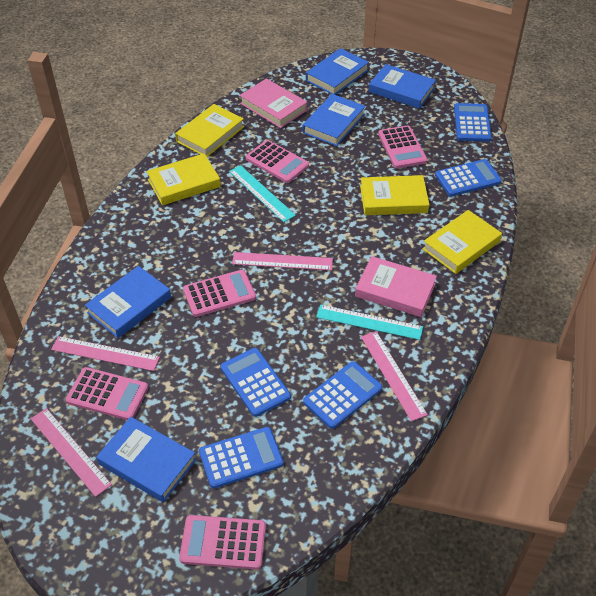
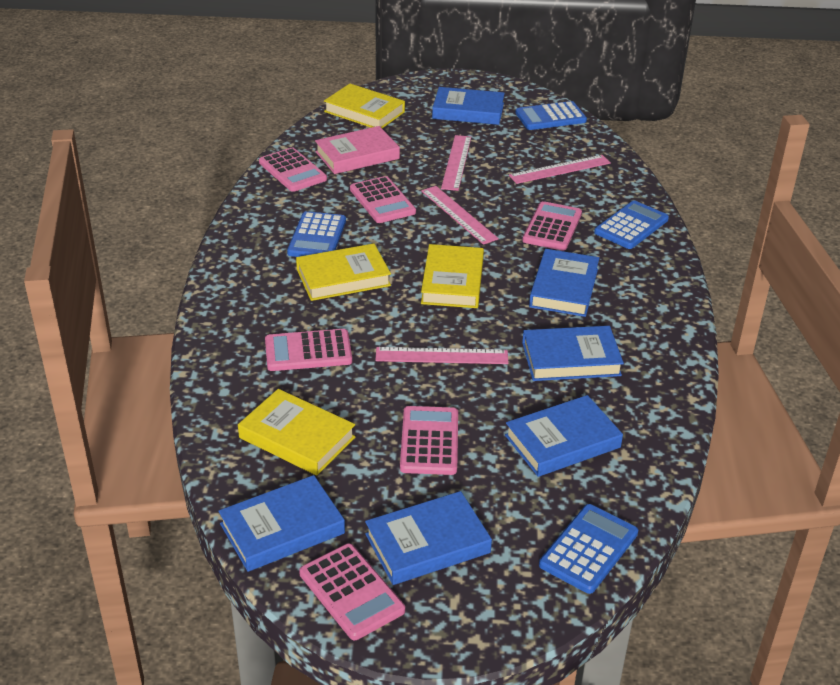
blue book: 5 -> 6
blue calculator: 5 -> 4
pink book: 2 -> 1
pink calculator: 5 -> 6
turquoise ruler: 2 -> 0

